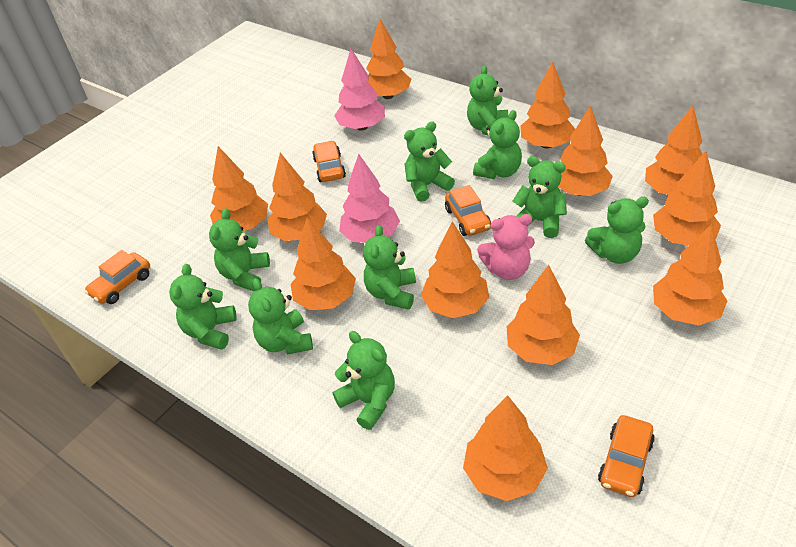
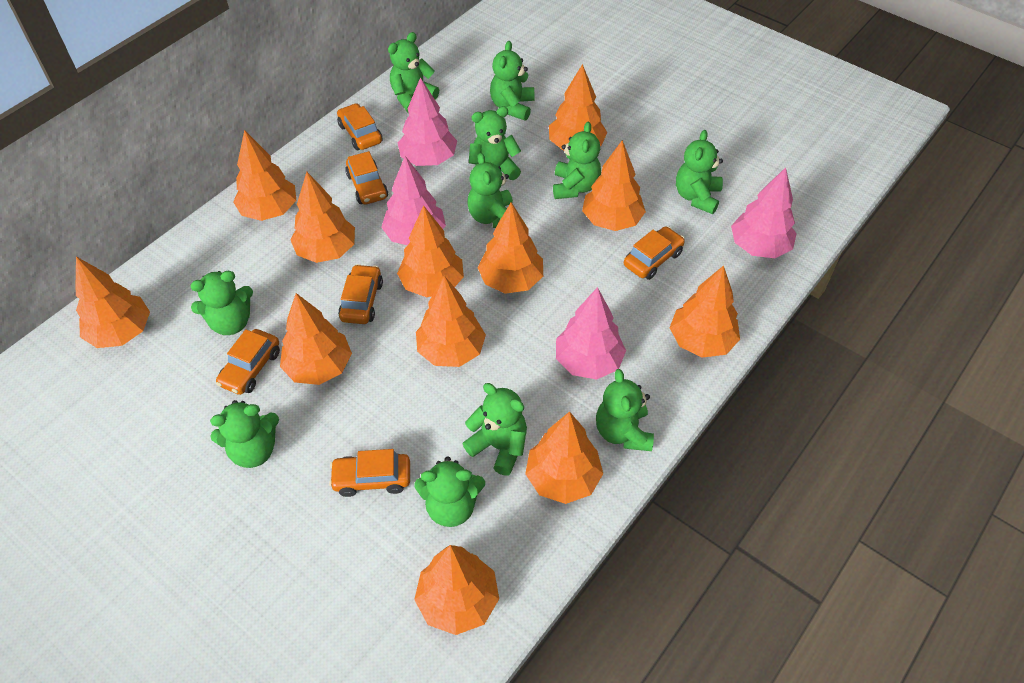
green teddy bear: 10 -> 11
orange car: 4 -> 6
pink teddy bear: 1 -> 0
pink tree: 2 -> 4

